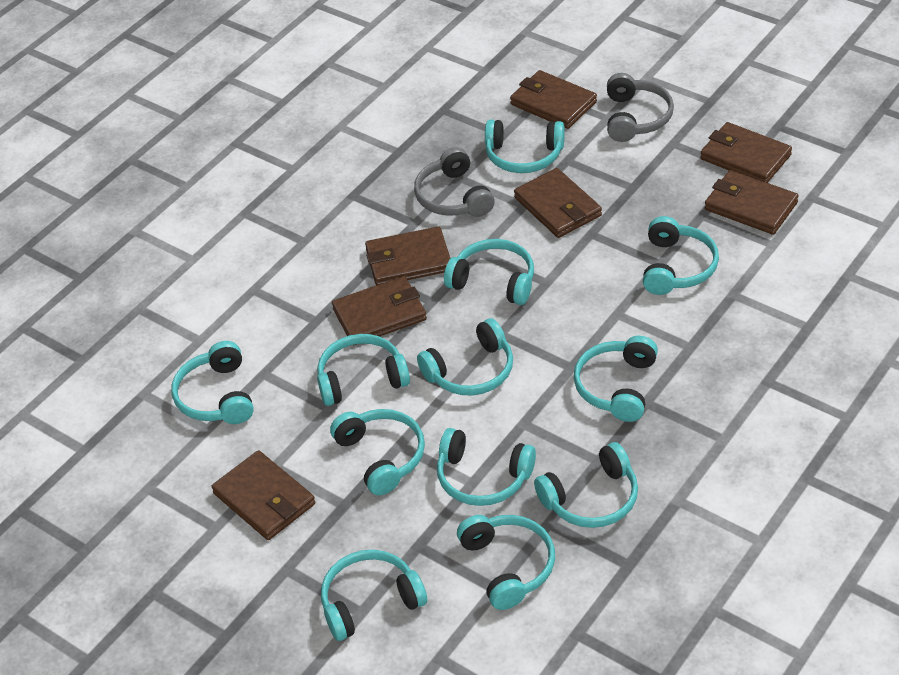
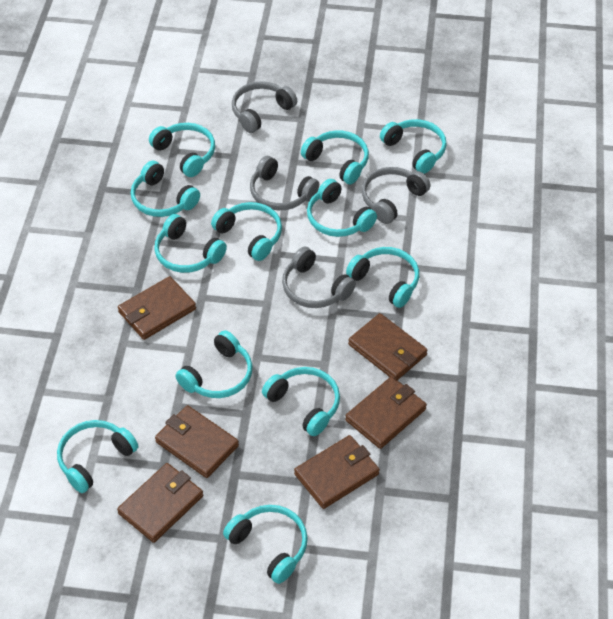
brown wallet: 7 -> 6
grey headphones: 2 -> 4

